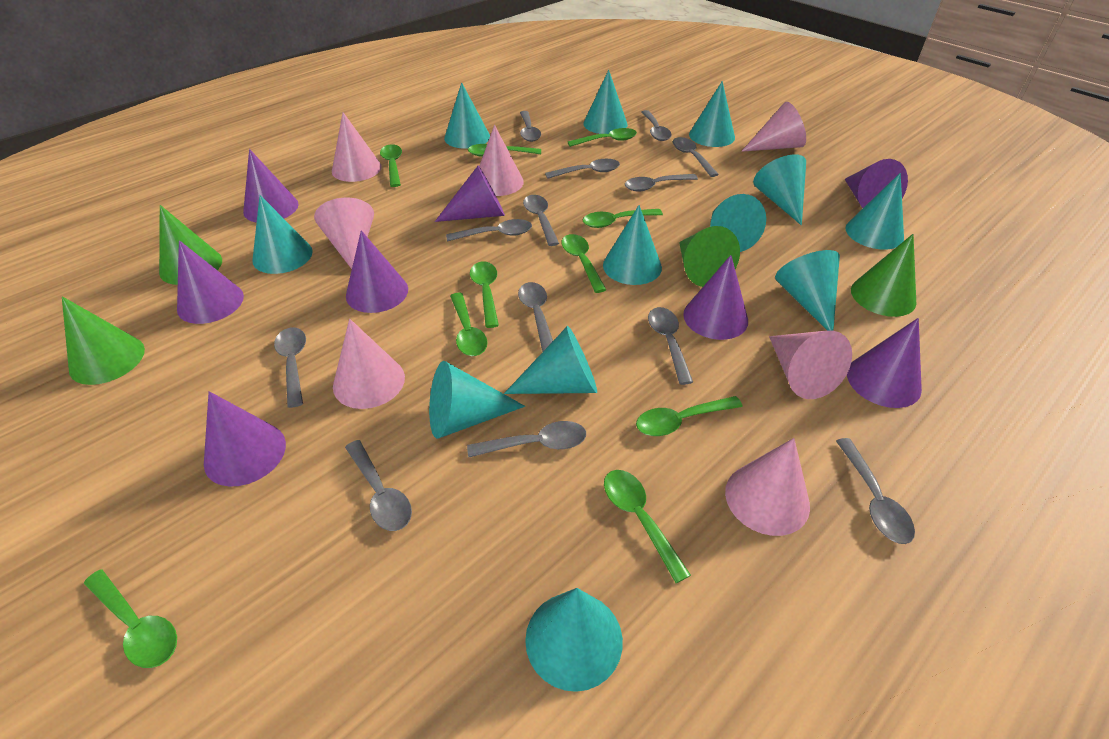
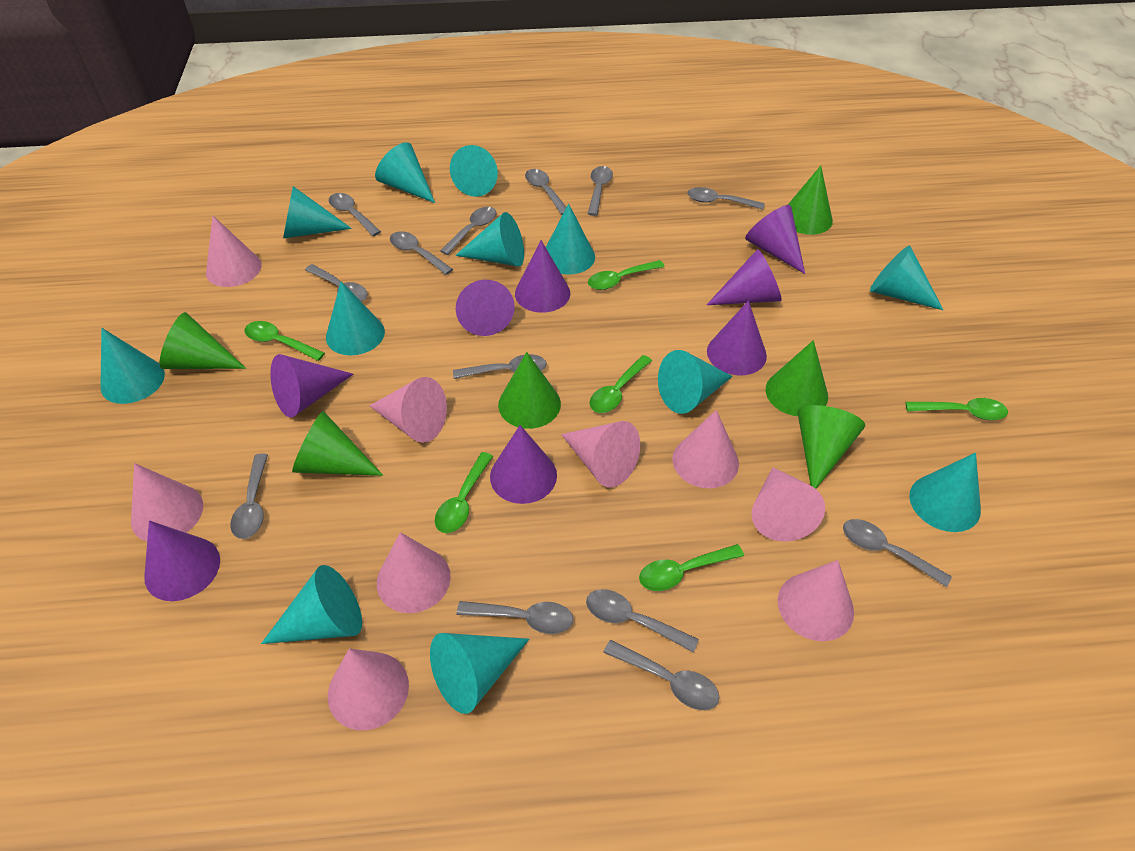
green cone: 4 -> 6
green spoon: 10 -> 6
pink cone: 7 -> 9

